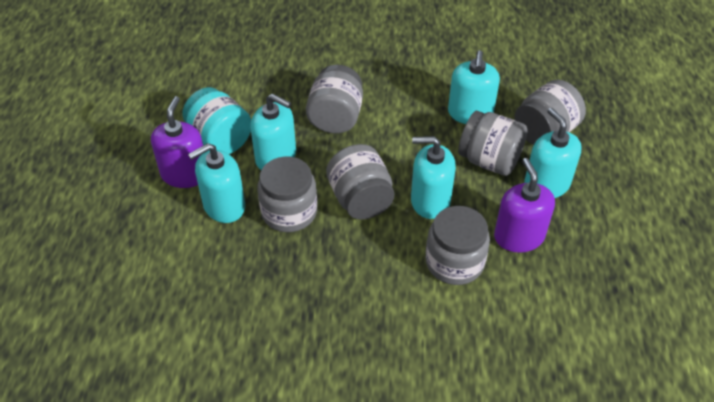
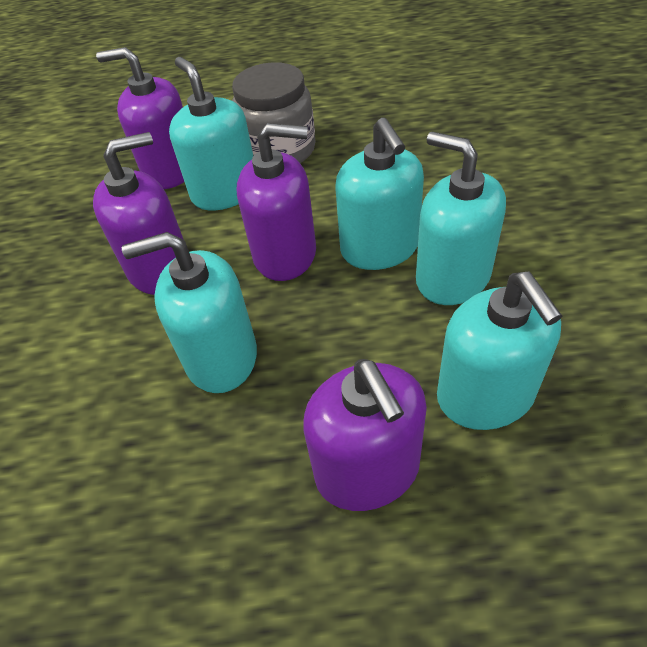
grey jar: 6 -> 1
purple soap dispenser: 2 -> 4
turquoise jar: 1 -> 0

